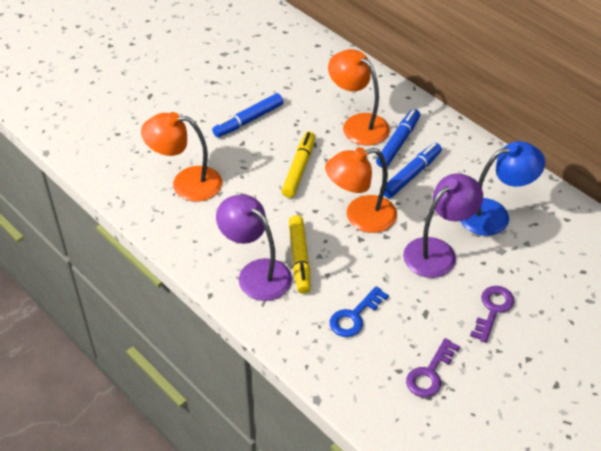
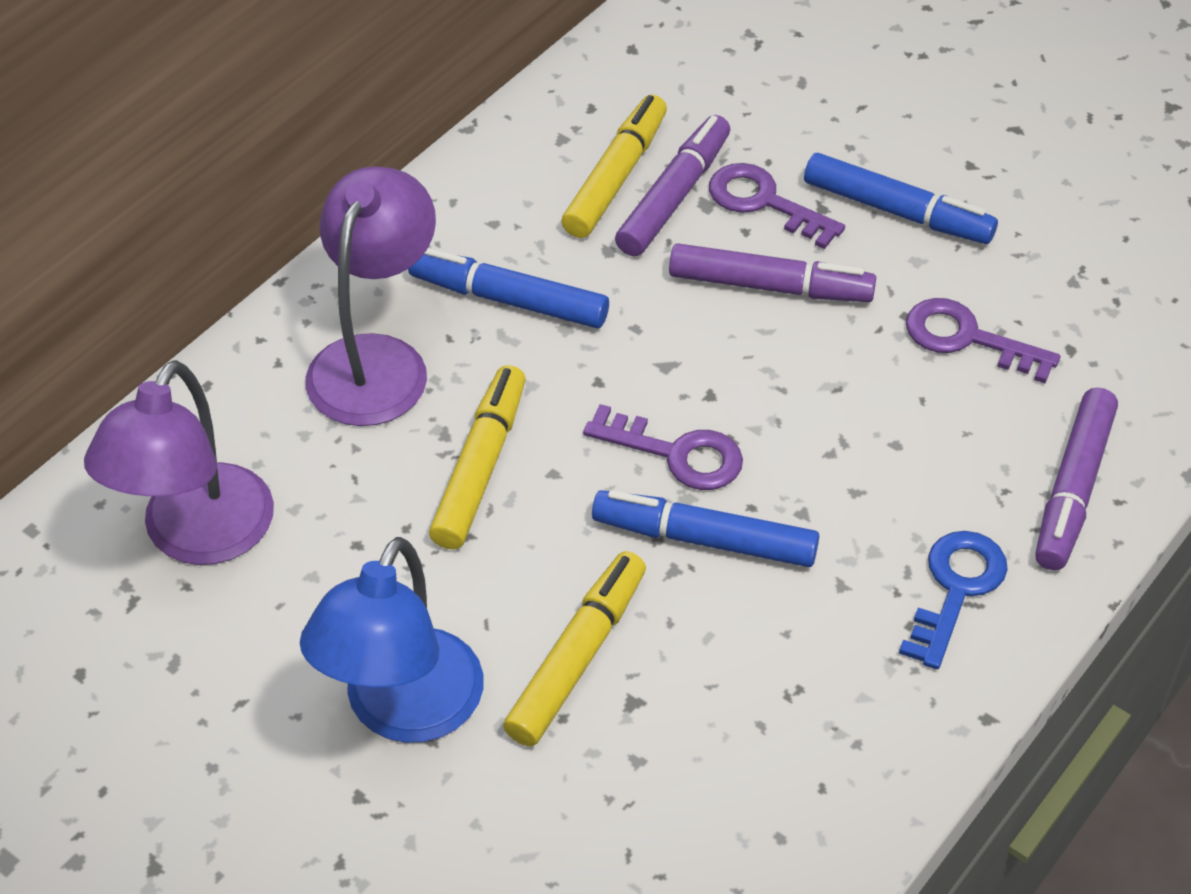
orange lamp: 3 -> 0
purple key: 2 -> 3
purple marker: 0 -> 3
yellow marker: 2 -> 3

